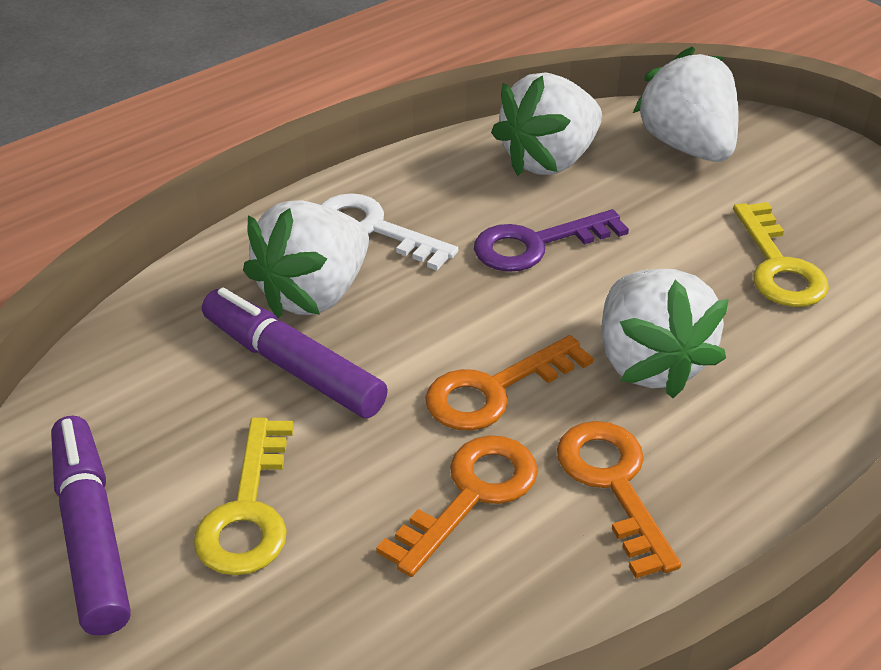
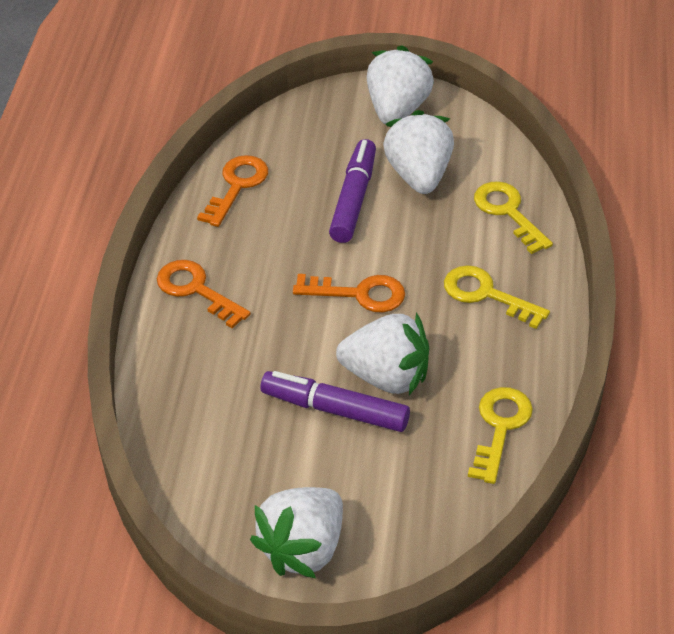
purple key: 1 -> 0
white key: 1 -> 0
yellow key: 2 -> 3

